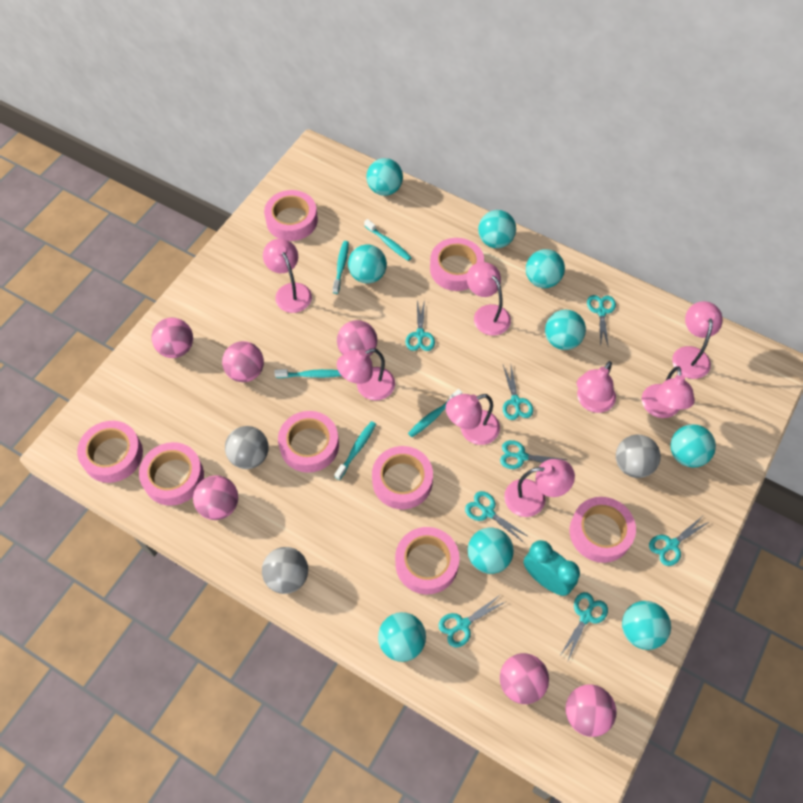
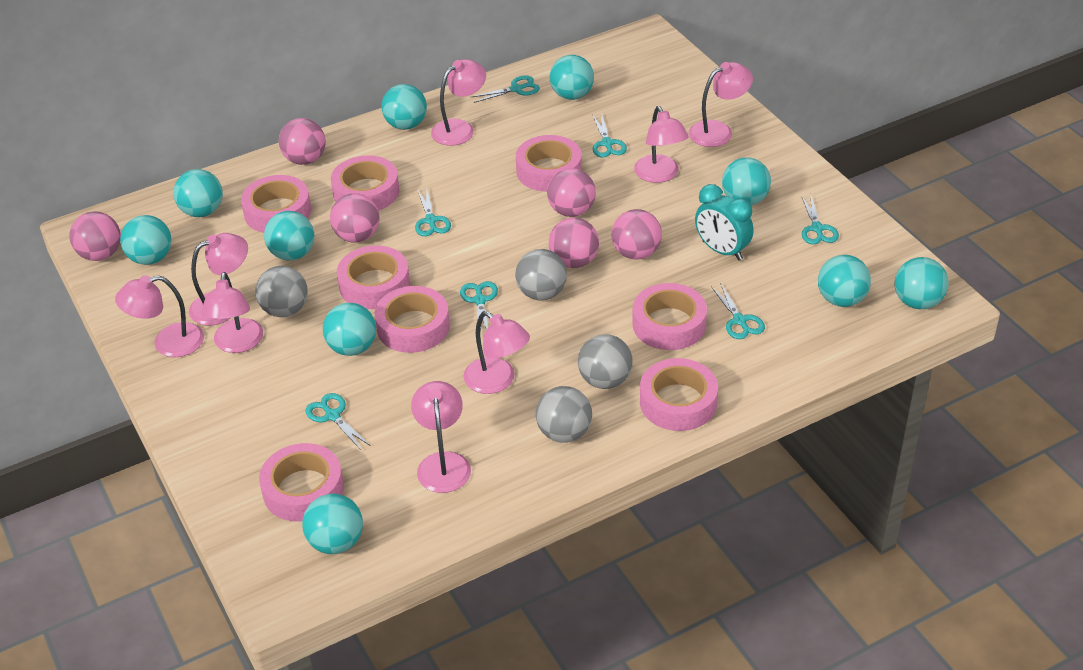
grey ball: 3 -> 4
turquoise ball: 9 -> 10
turquoise scissors: 8 -> 7
turquoise toothbrush: 5 -> 0

